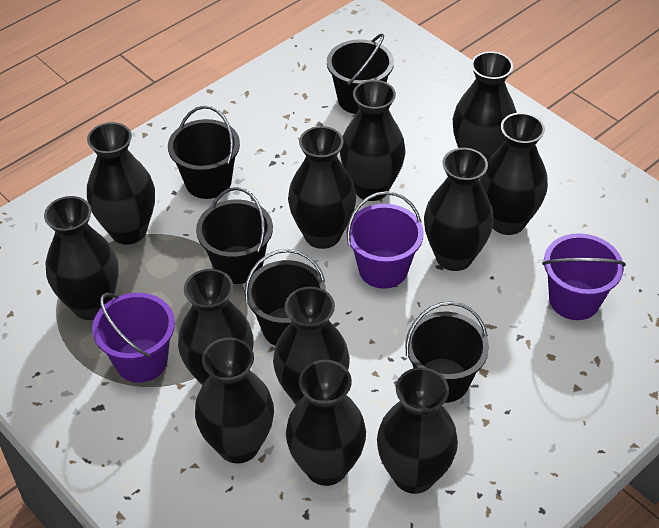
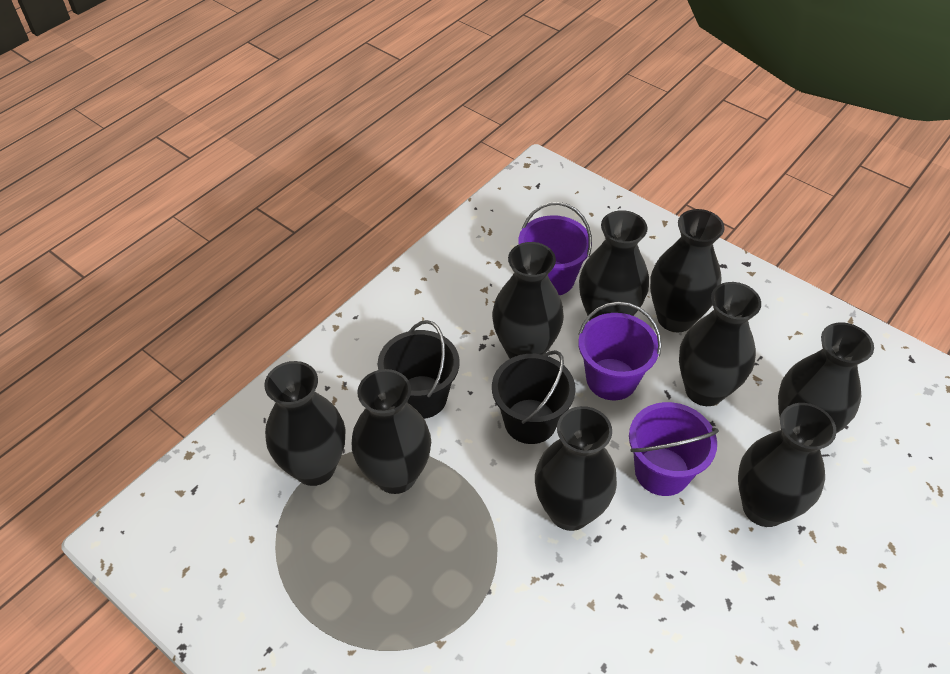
black bucket: 5 -> 2
black vase: 12 -> 9

